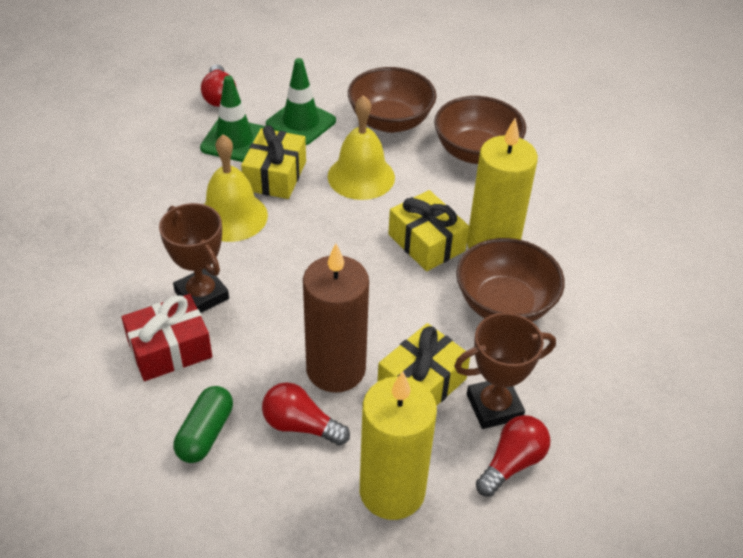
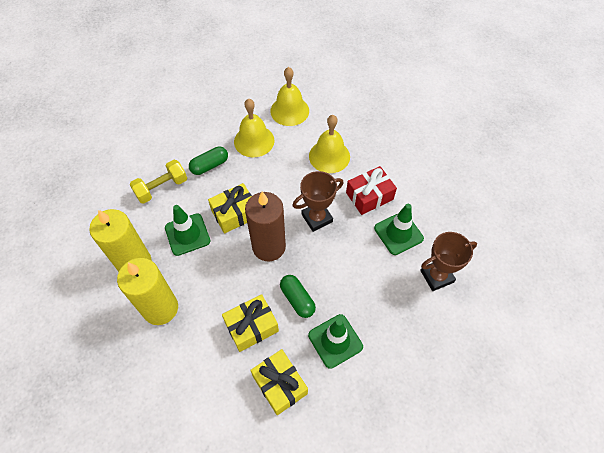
brown bowl: 3 -> 0
green capsule: 1 -> 2
green traffic cone: 2 -> 3
red light bulb: 3 -> 0
yellow bell: 2 -> 3
yellow dumbbell: 0 -> 1

